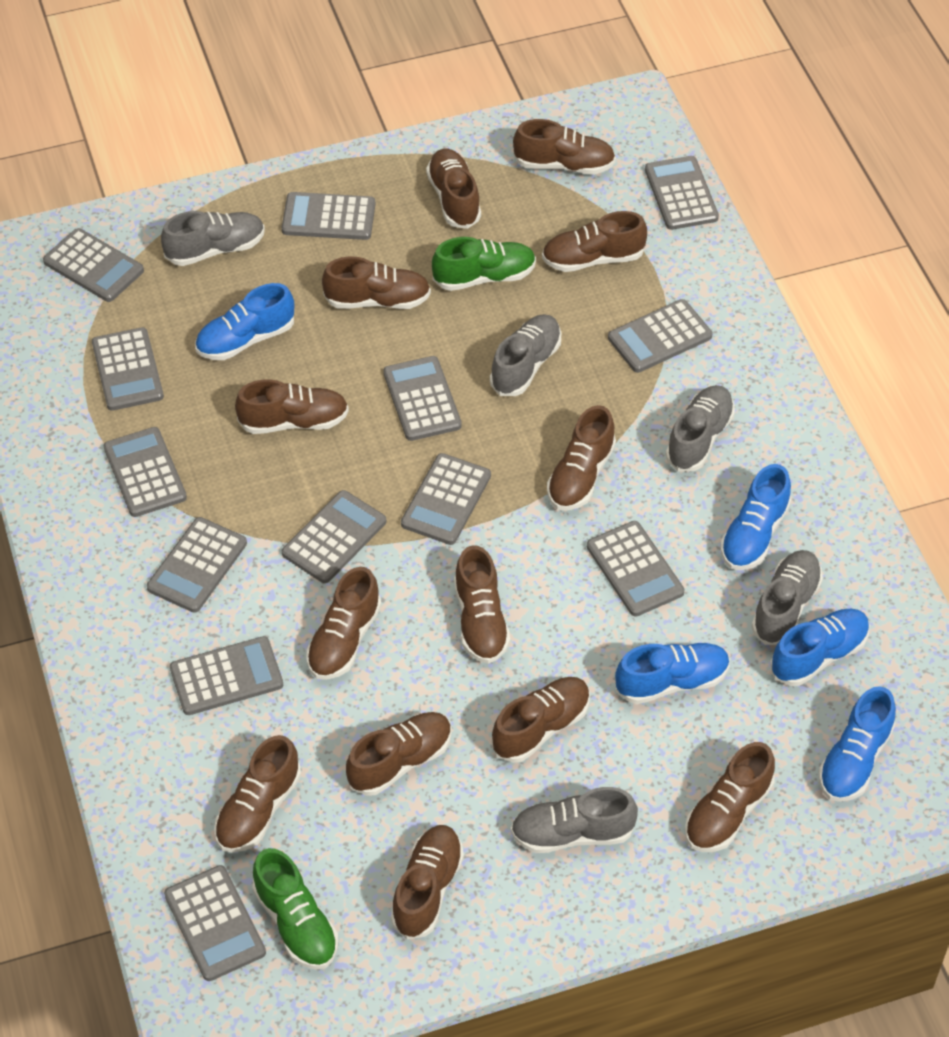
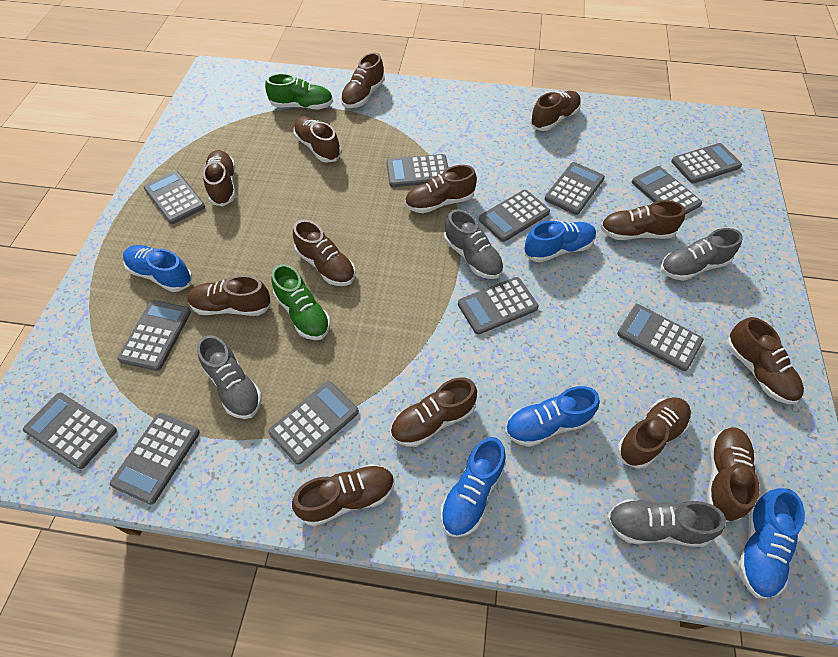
grey calculator: 13 -> 12
grey shoe: 5 -> 4

